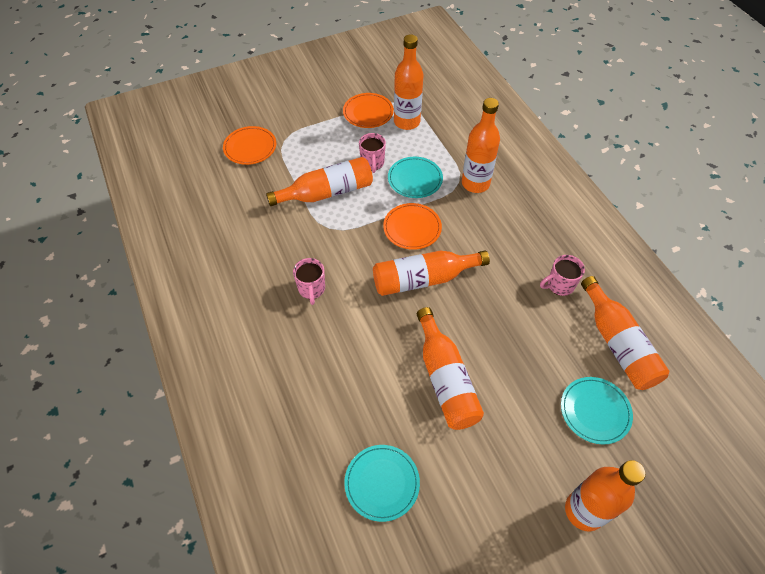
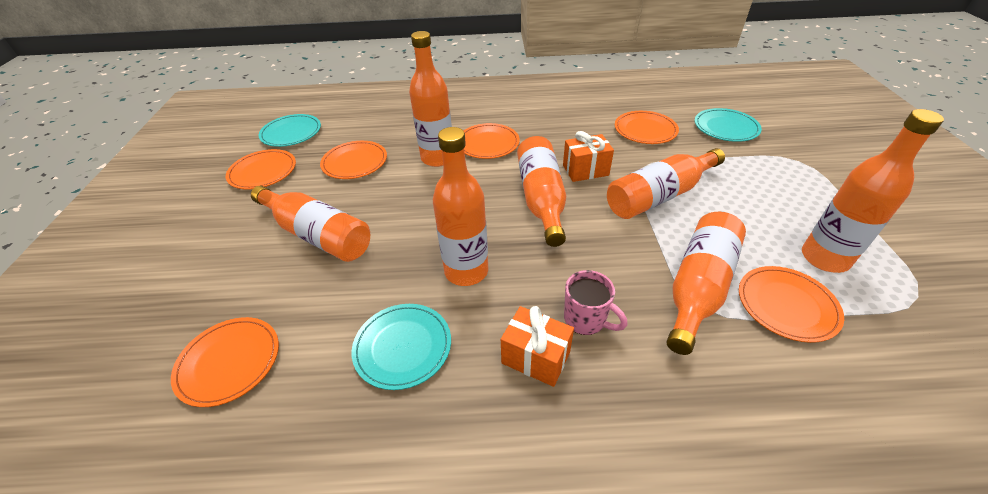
orange gift: 0 -> 2
orange plate: 3 -> 6
pink mug: 3 -> 1

